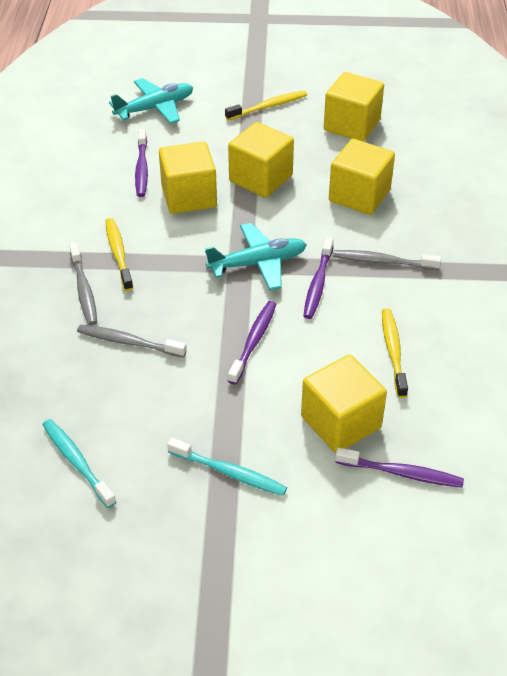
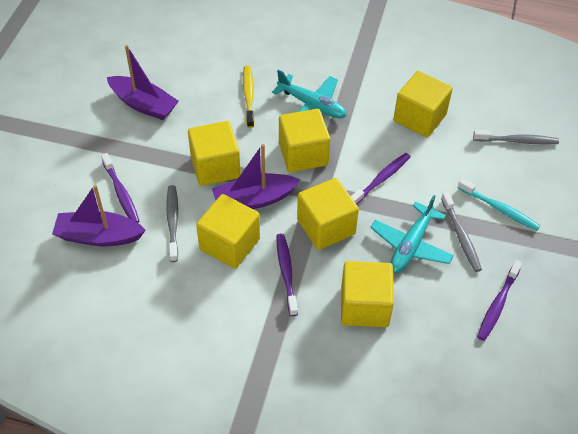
purple boat: 0 -> 3
turquoise toothbrush: 2 -> 1
yellow cube: 5 -> 6
yellow toothbrush: 3 -> 1

